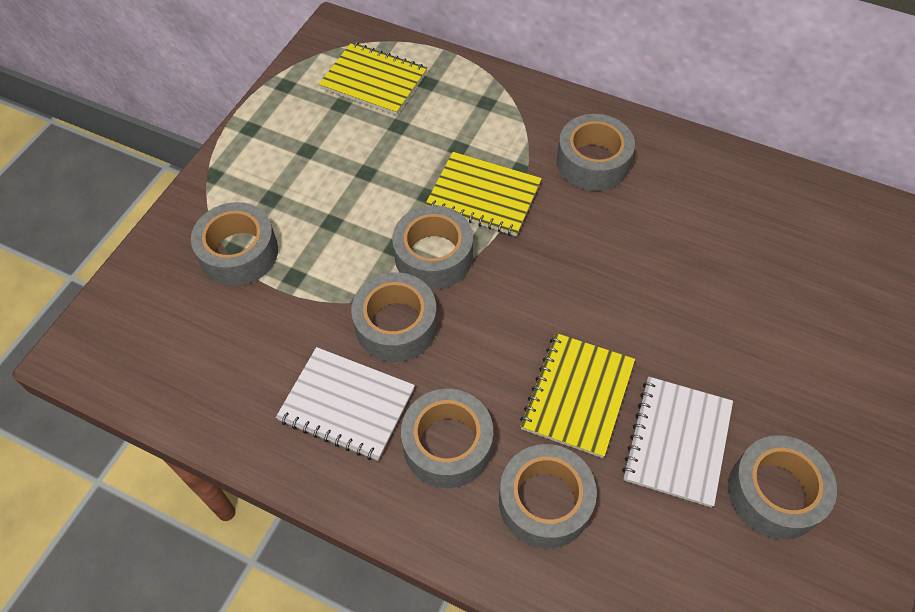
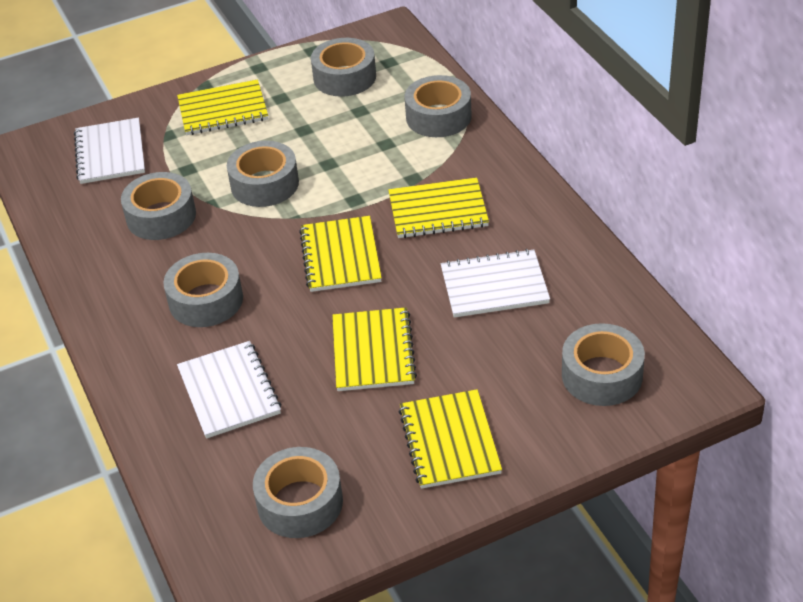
white notebook: 2 -> 3
yellow notebook: 3 -> 5

